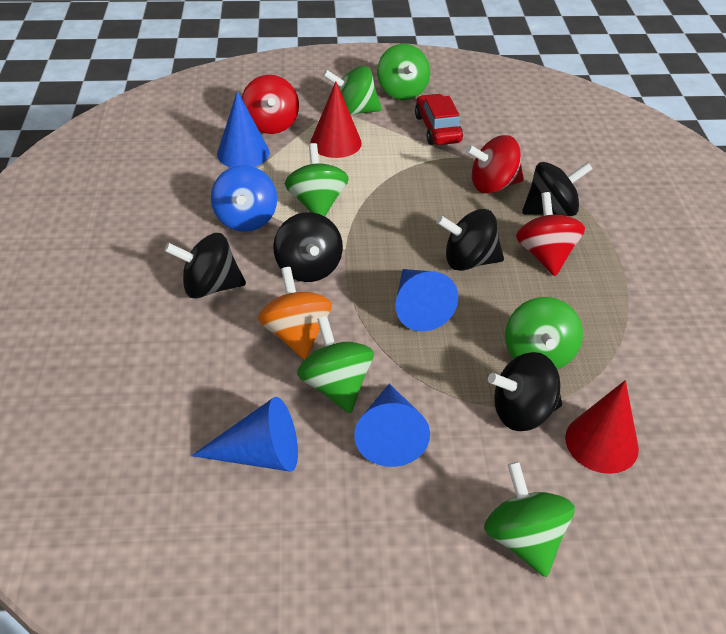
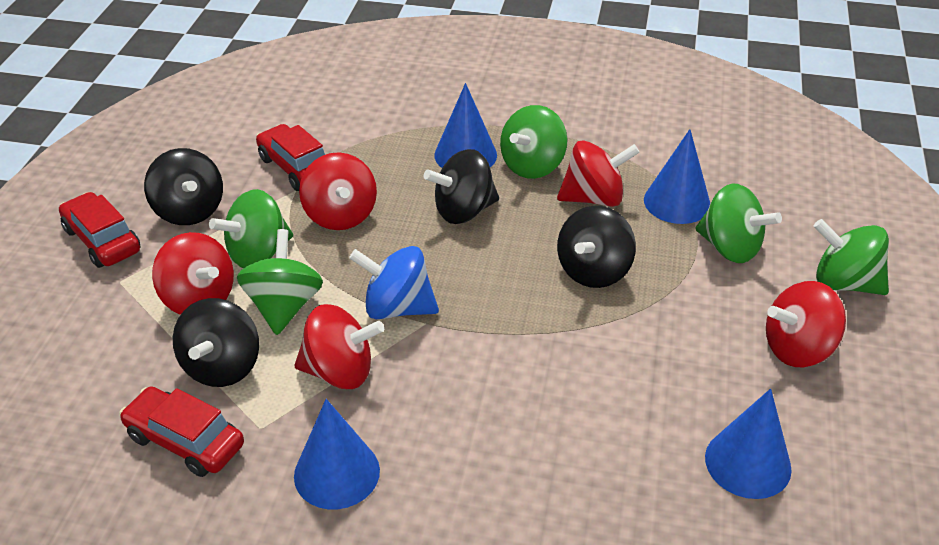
black spinning top: 5 -> 4
green spinning top: 6 -> 5
orange spinning top: 1 -> 0
red car: 1 -> 3
red cone: 2 -> 0
red spinning top: 3 -> 5

